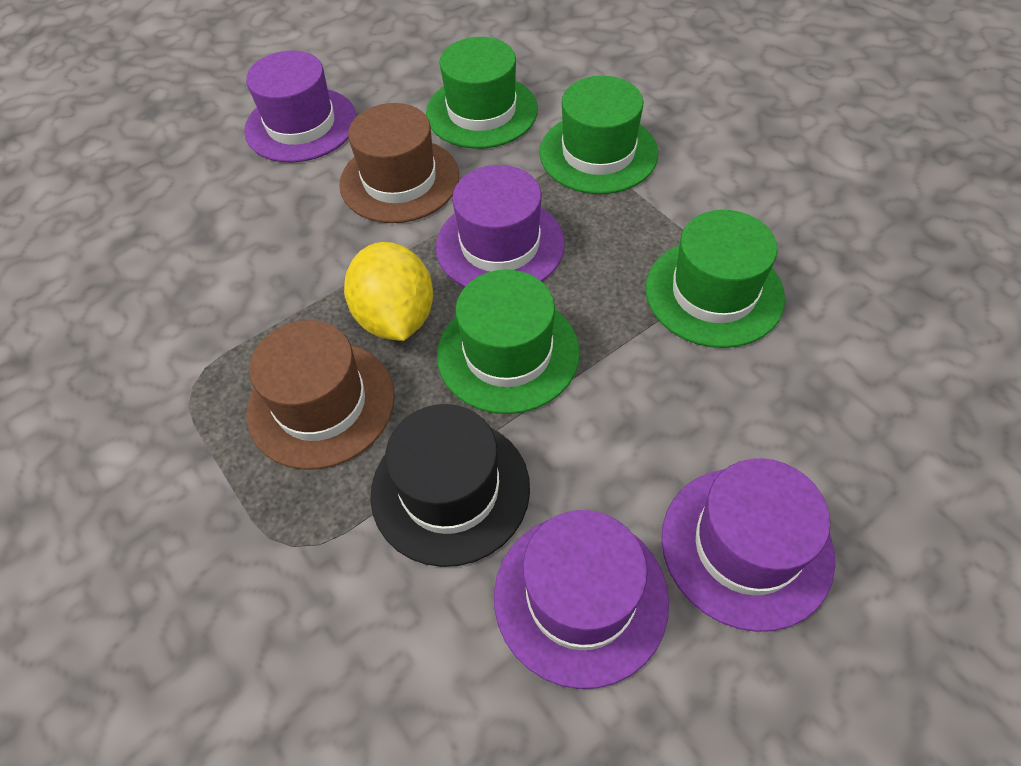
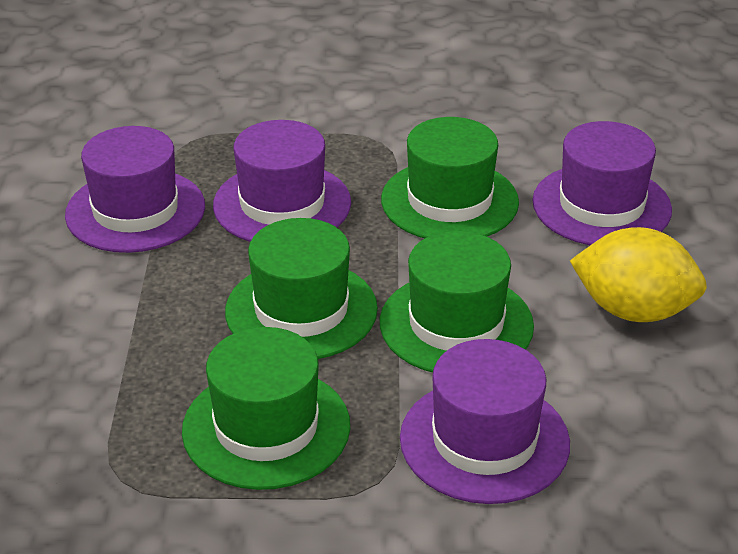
black hat: 1 -> 0
brown hat: 2 -> 0

